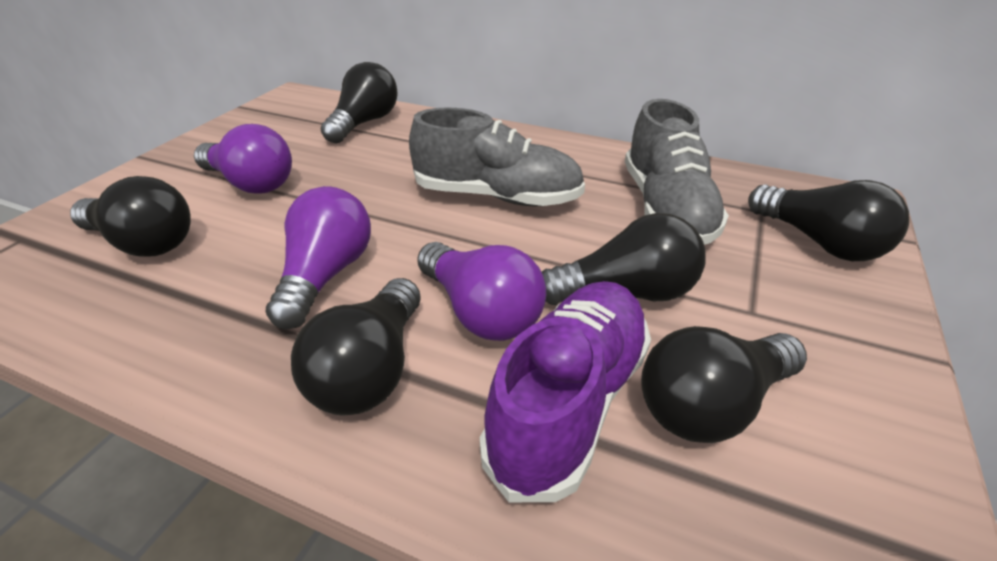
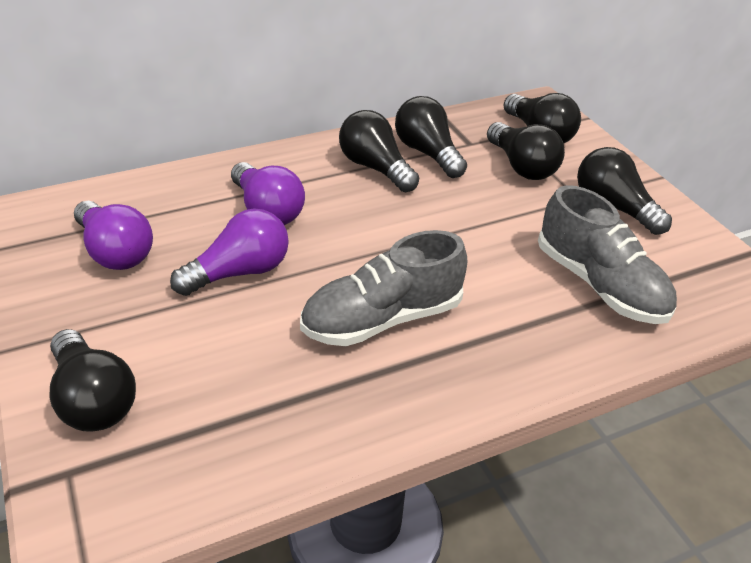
purple shoe: 1 -> 0

